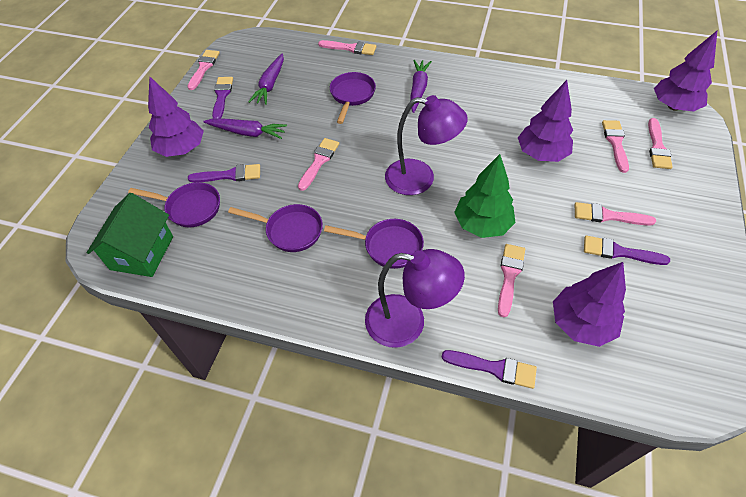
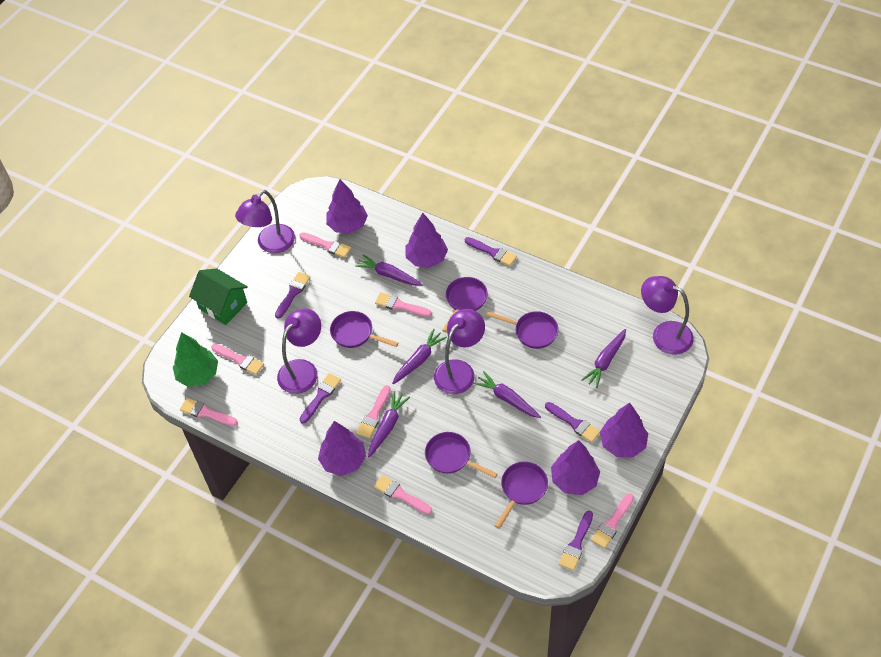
purple brush: 4 -> 5
purple carrot: 3 -> 5
purple lamp: 2 -> 4
purple pan: 4 -> 5
purple tree: 4 -> 5

